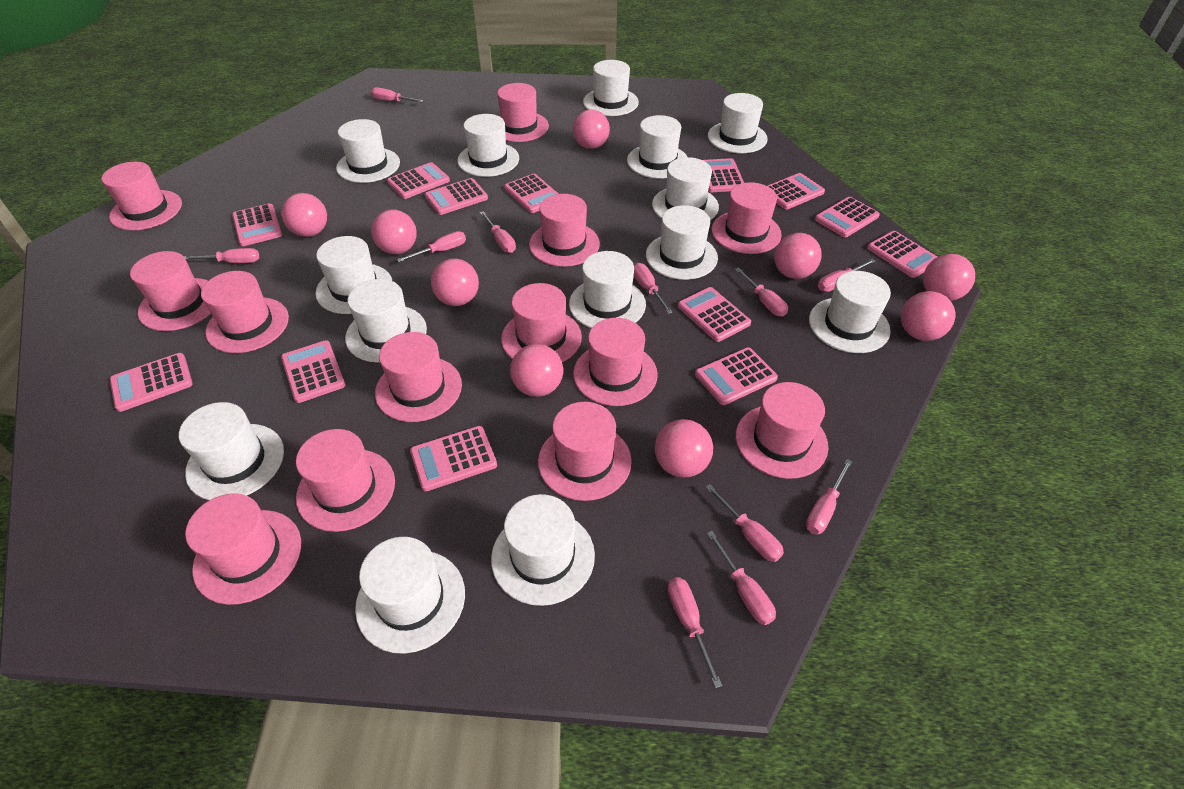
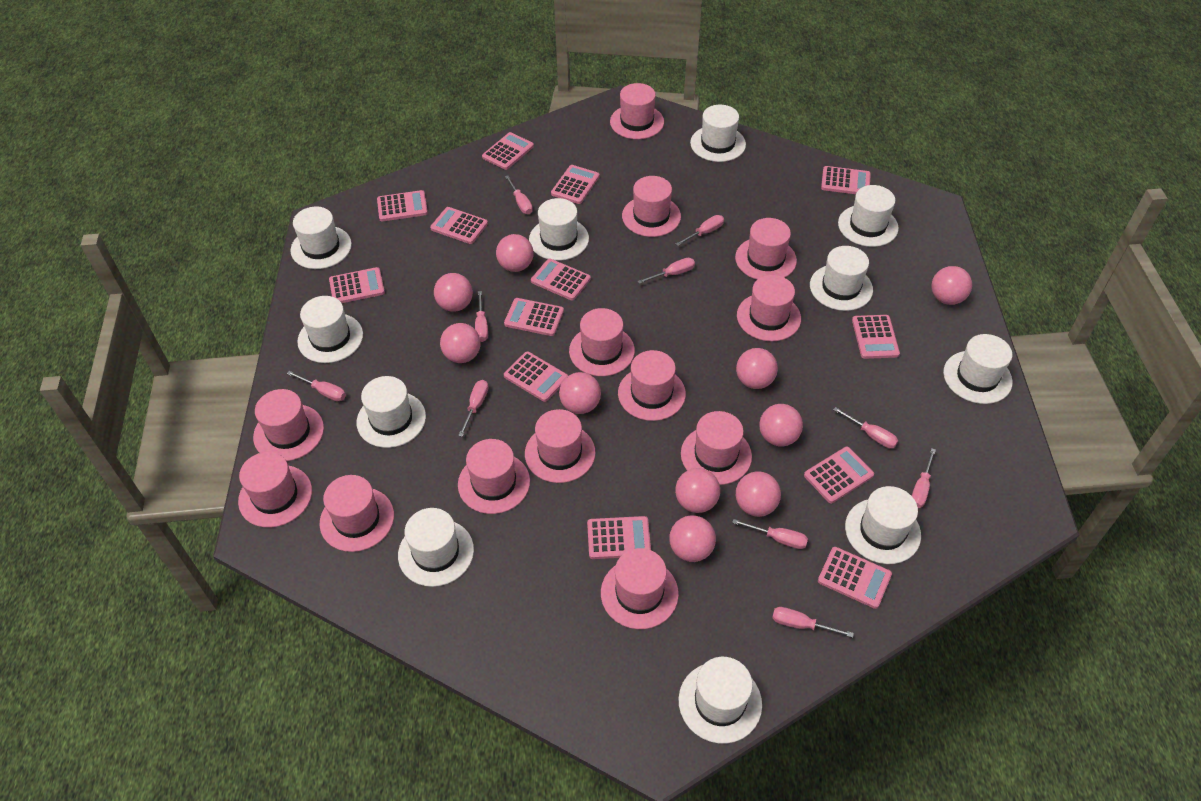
pink ball: 9 -> 10
pink screwdriver: 11 -> 10
white hat: 14 -> 11

